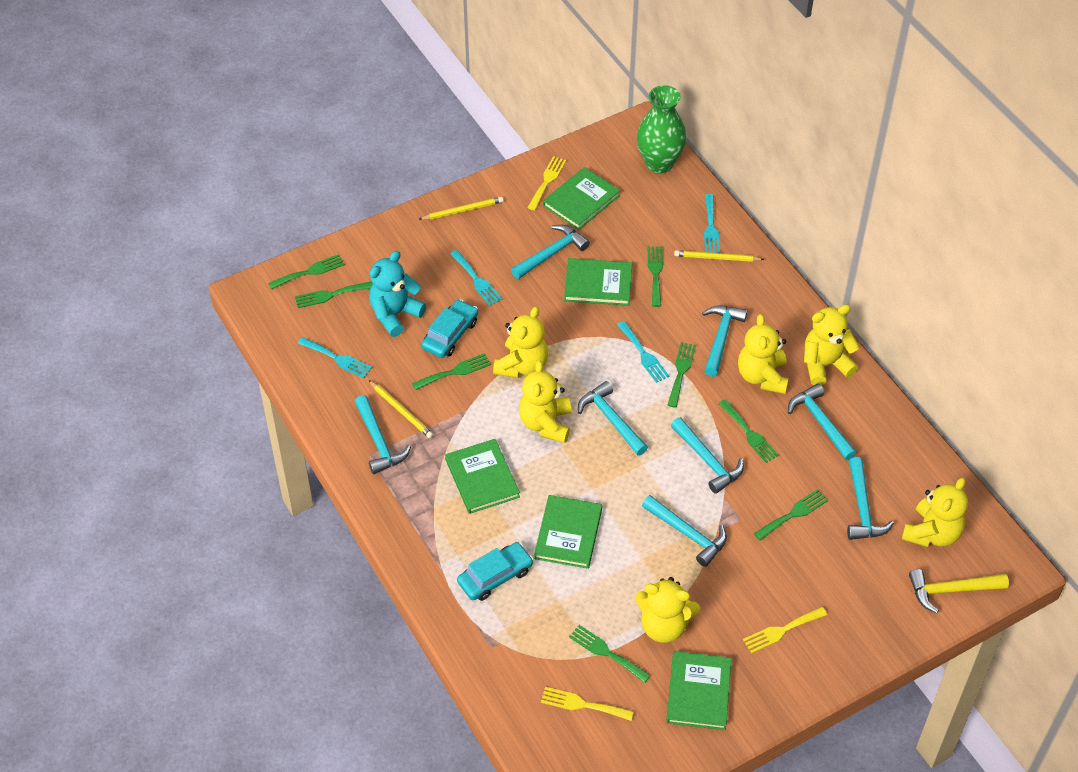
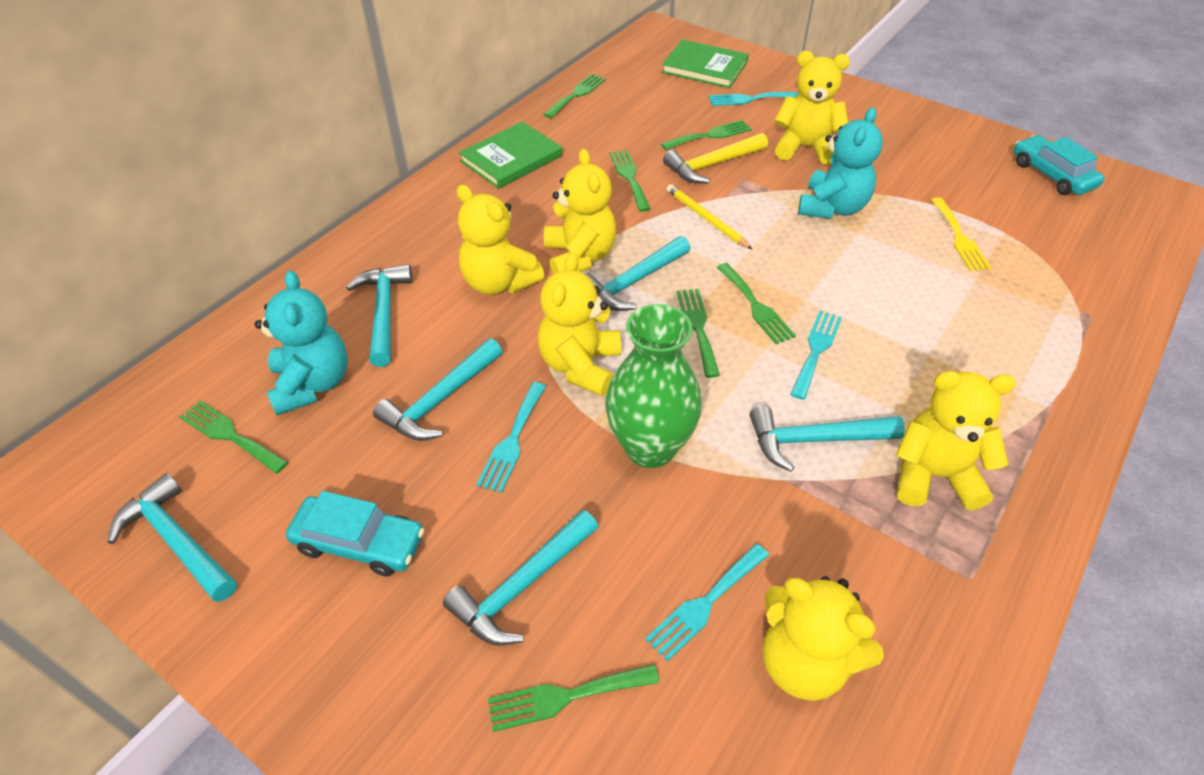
green book: 5 -> 2
green fork: 8 -> 7
turquoise hammer: 8 -> 6
turquoise teddy bear: 1 -> 2
yellow fork: 3 -> 1
yellow pencil: 3 -> 1

